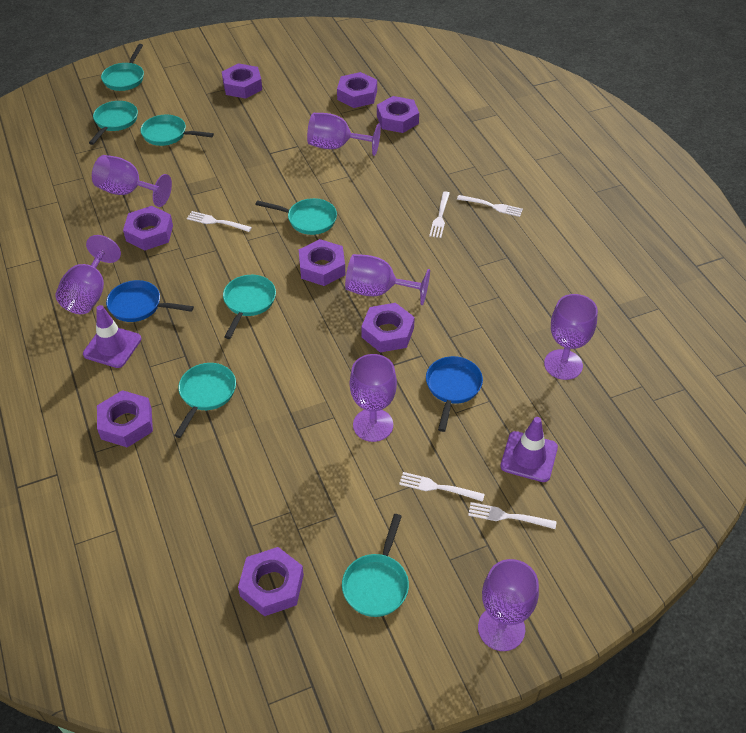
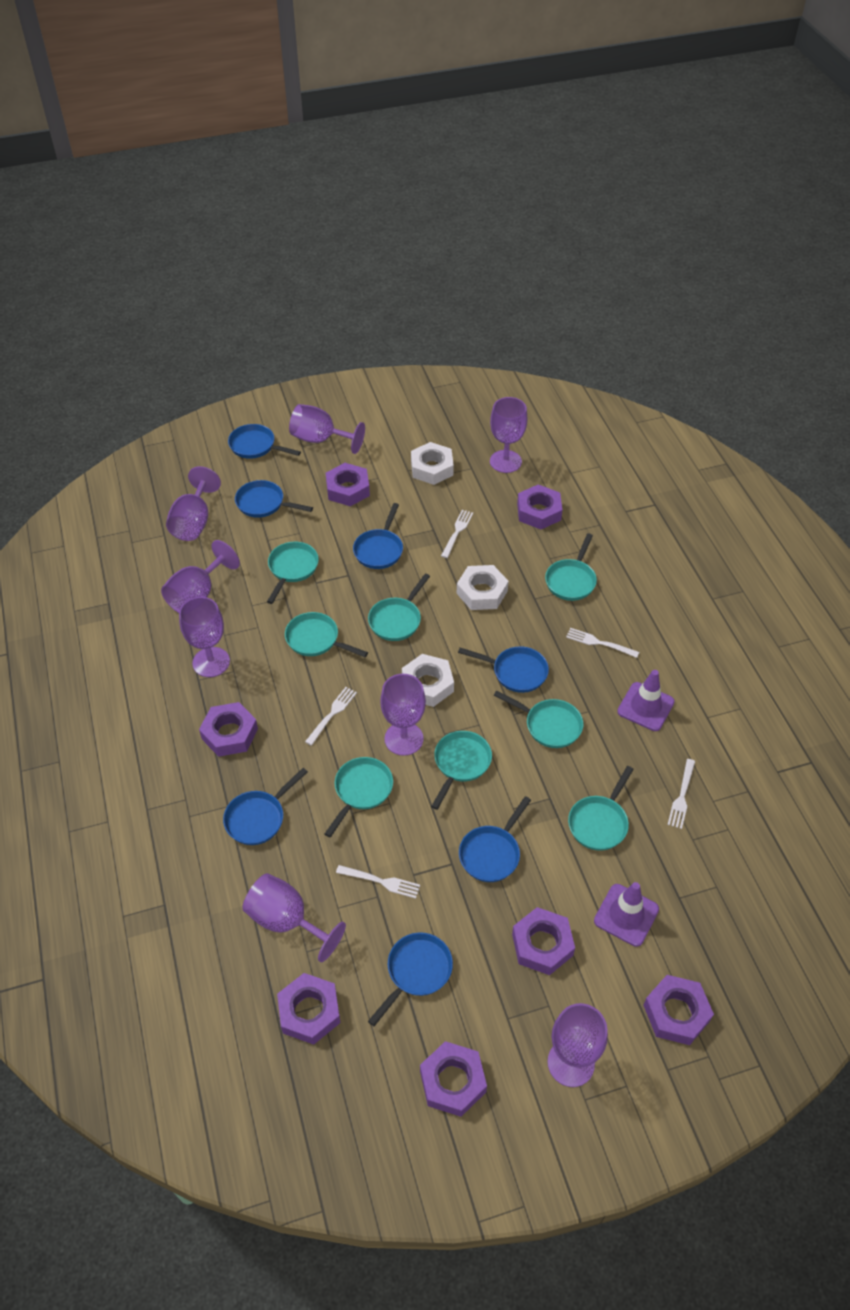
blue pan: 2 -> 7
purple goblet: 7 -> 8
purple nut: 8 -> 7
turquoise pan: 7 -> 8
white nut: 0 -> 3

